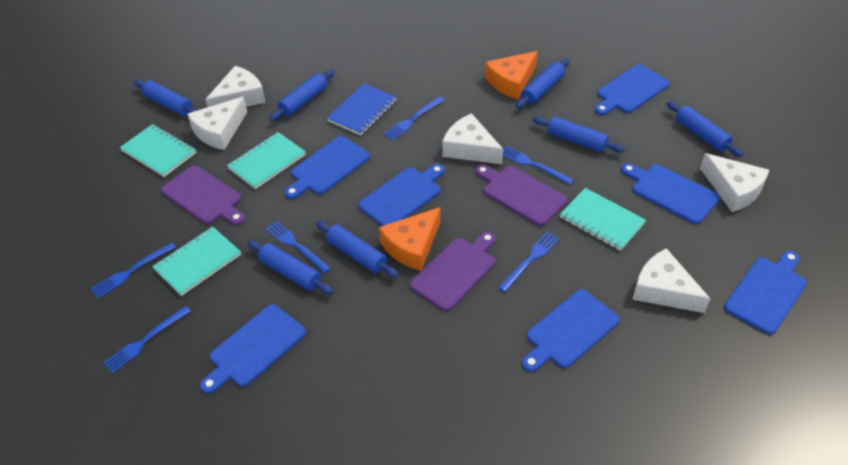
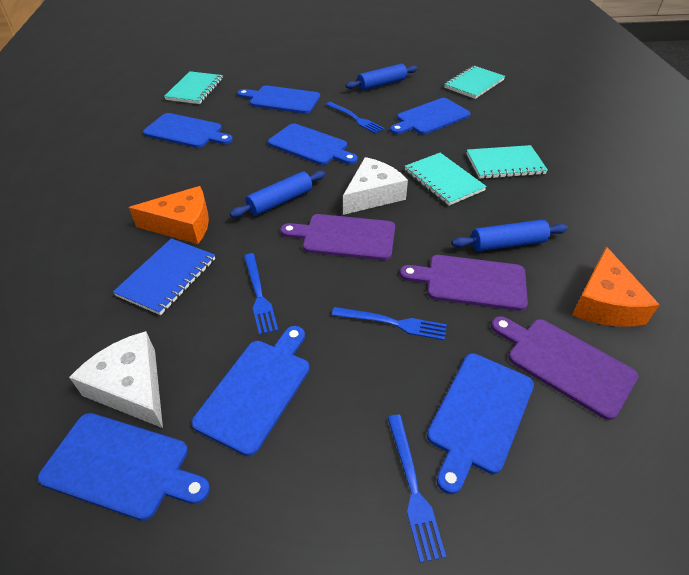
blue fork: 6 -> 4
blue rolling pin: 7 -> 3
white cheese: 5 -> 2

